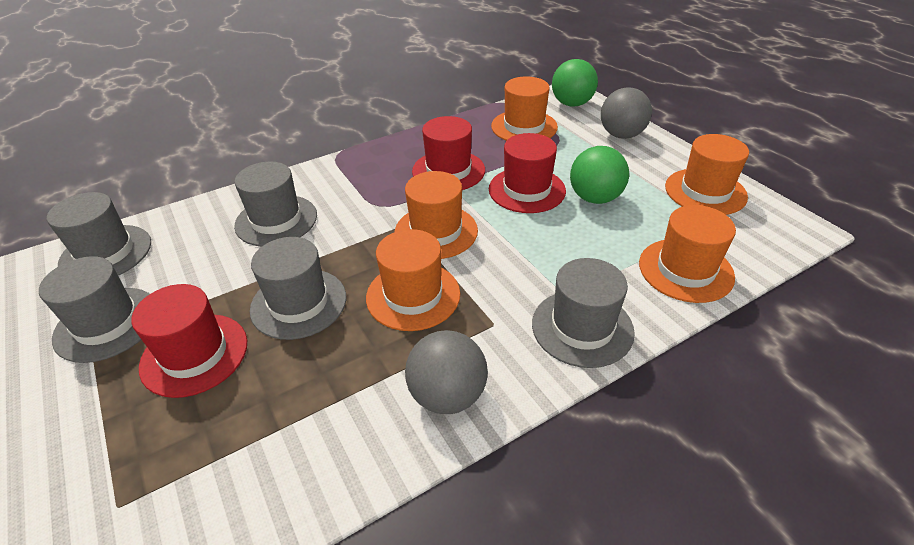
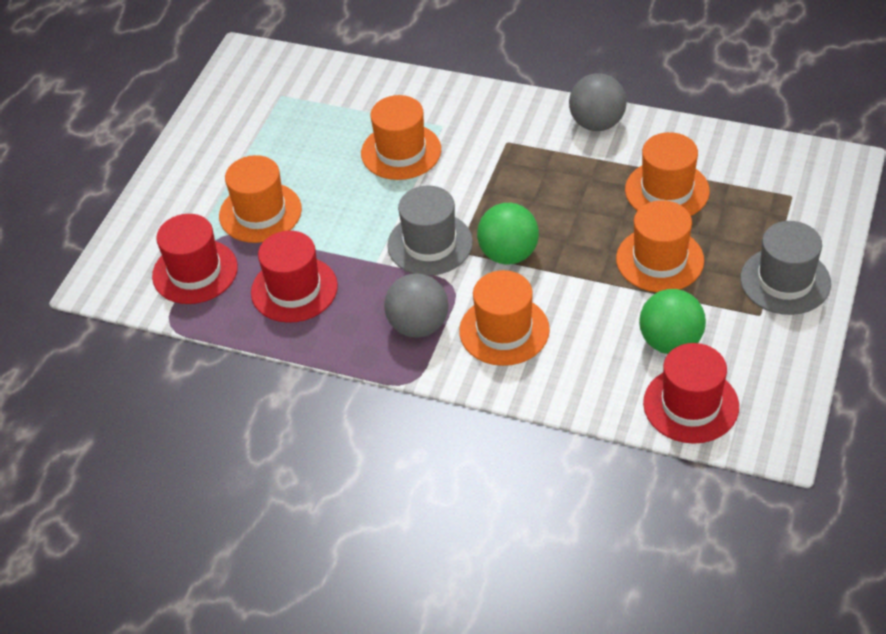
grey hat: 5 -> 2

